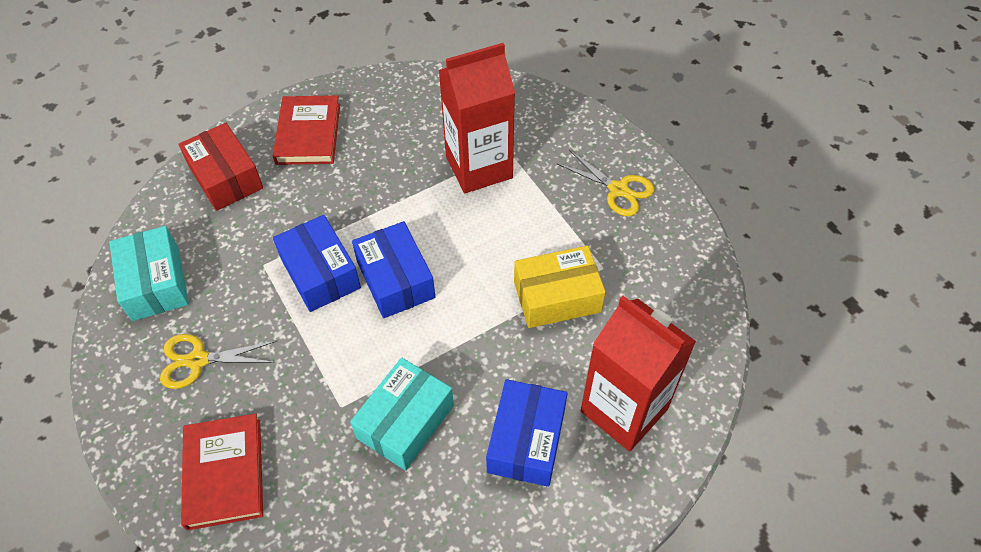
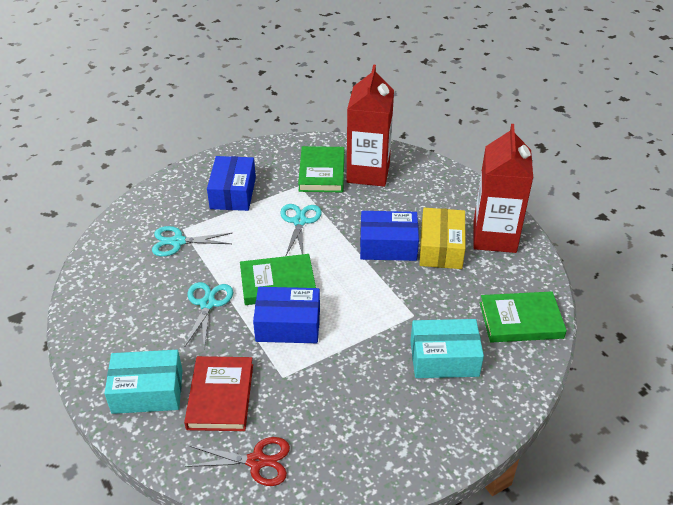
green book: 0 -> 3
red book: 2 -> 1
red box: 1 -> 0
red scissors: 0 -> 1
turquoise scissors: 0 -> 3
yellow scissors: 2 -> 0

